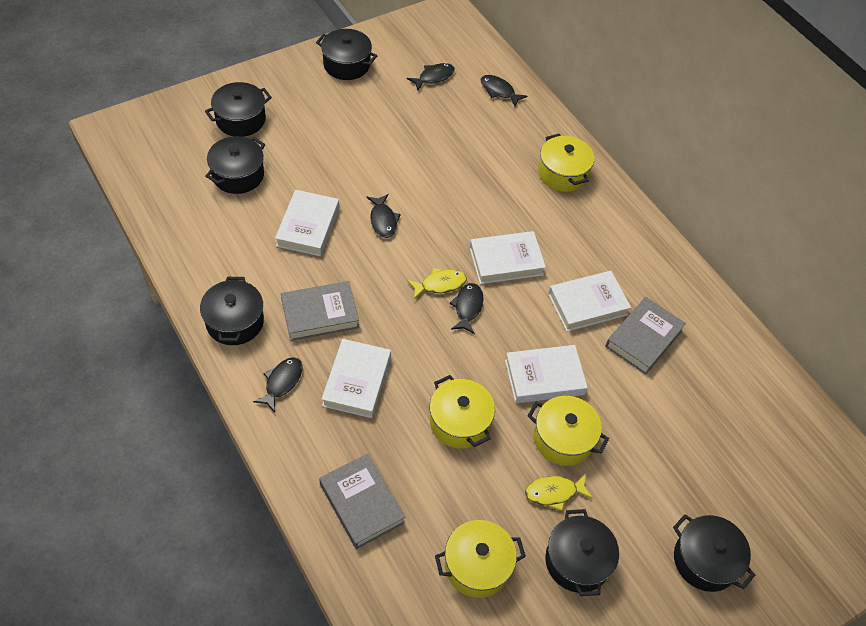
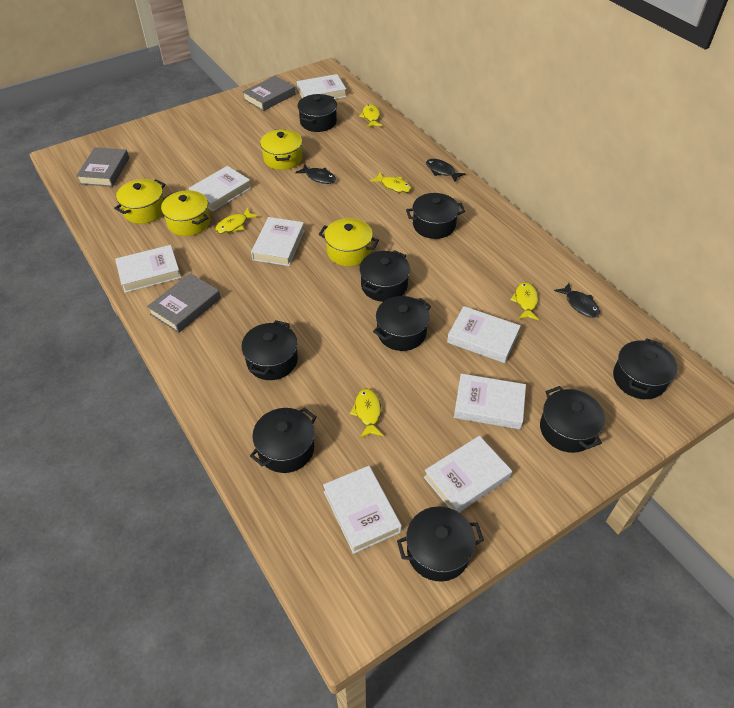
black fish: 5 -> 3
black pot: 6 -> 9
white book: 5 -> 8
yellow fish: 2 -> 5

